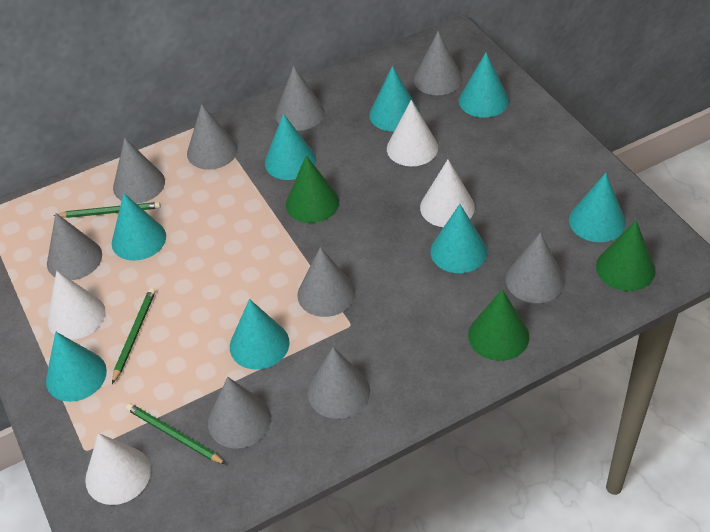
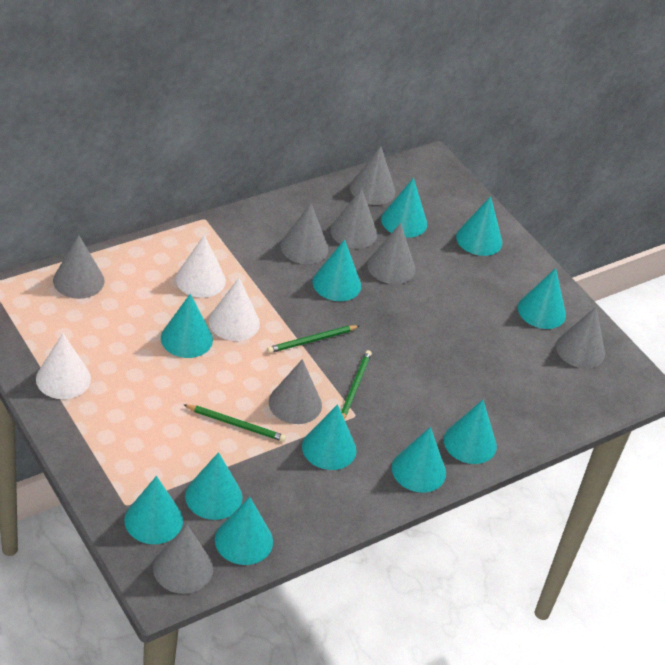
green cone: 3 -> 0
grey cone: 9 -> 8
turquoise cone: 8 -> 11
white cone: 4 -> 3

